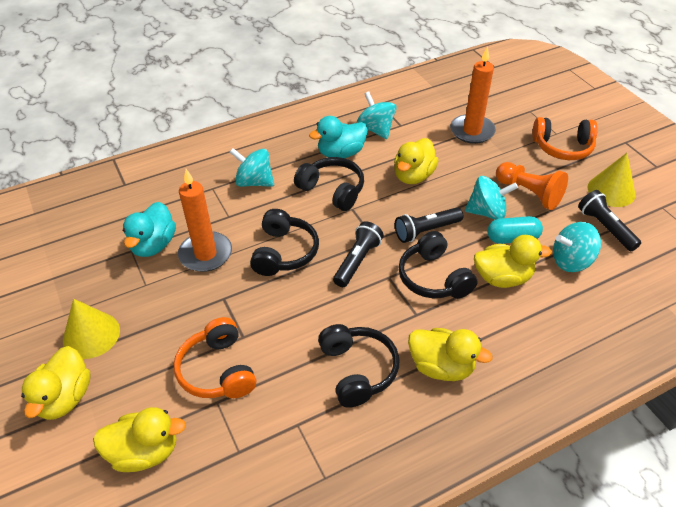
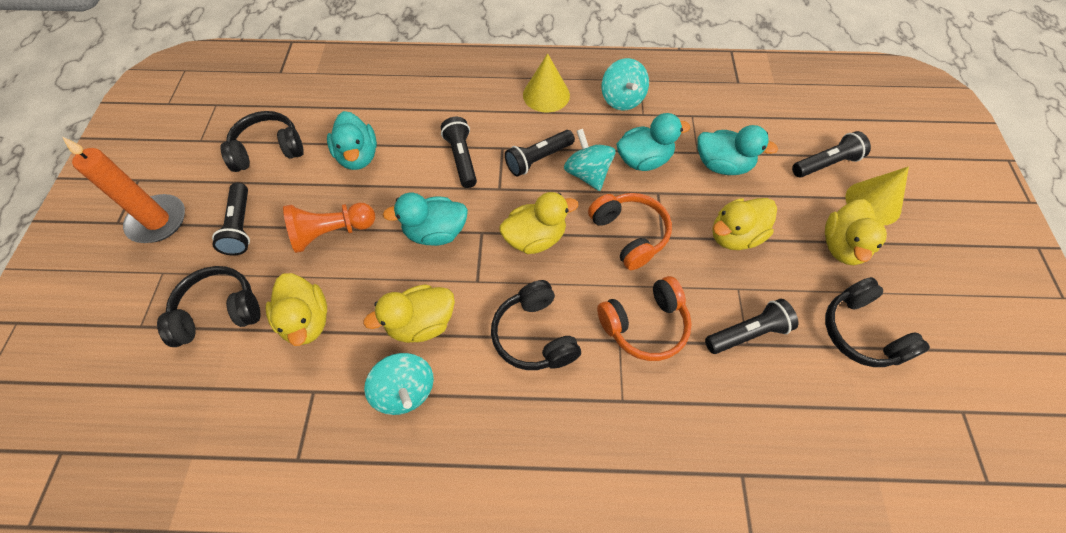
black flashlight: 3 -> 5
orange candle: 2 -> 1
turquoise capsule: 1 -> 0
turquoise duck: 2 -> 4
turquoise spinning top: 4 -> 3

